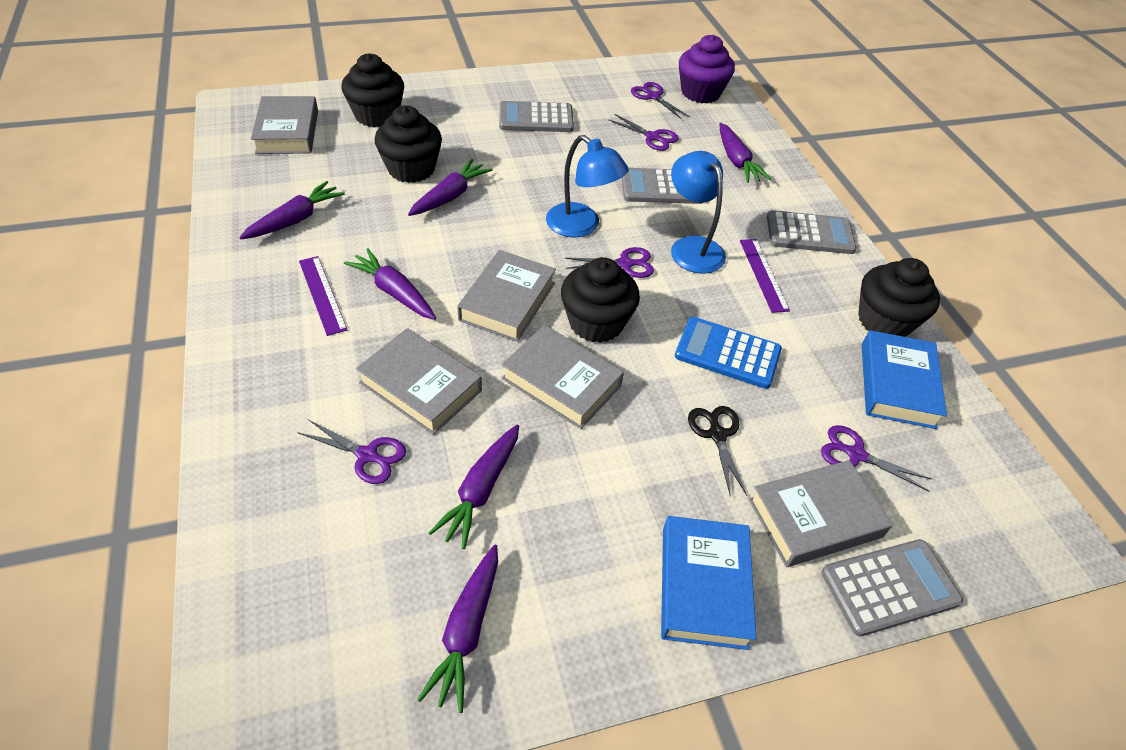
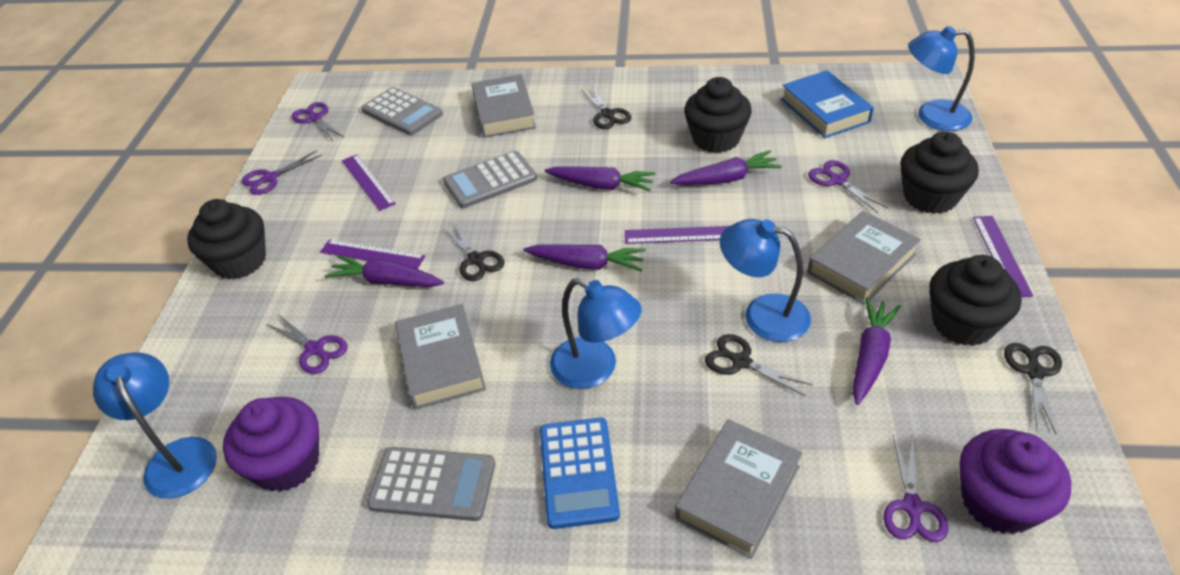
black scissors: 1 -> 4
blue book: 2 -> 1
blue lamp: 2 -> 4
grey book: 5 -> 4
grey calculator: 4 -> 3
purple carrot: 6 -> 5
purple cupcake: 1 -> 2
purple ruler: 2 -> 4

